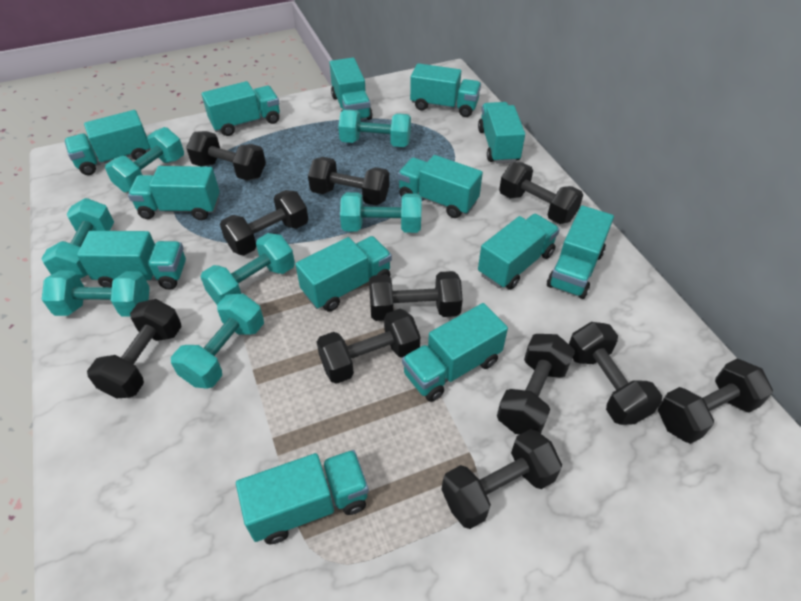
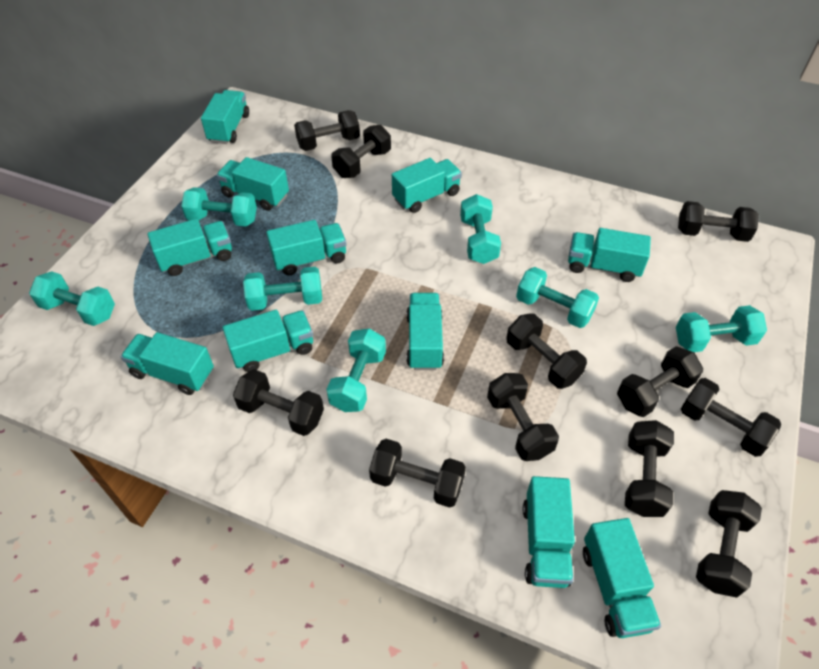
turquoise truck: 13 -> 11

